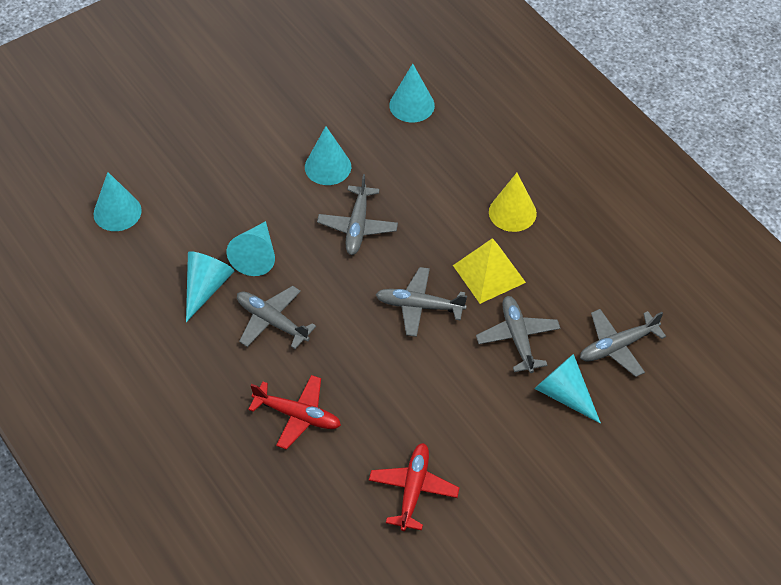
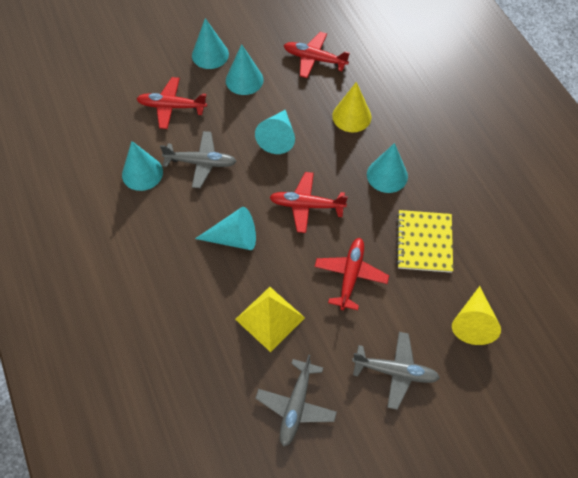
grey plane: 5 -> 3
red plane: 2 -> 4
yellow cone: 1 -> 2
yellow notebook: 0 -> 1

